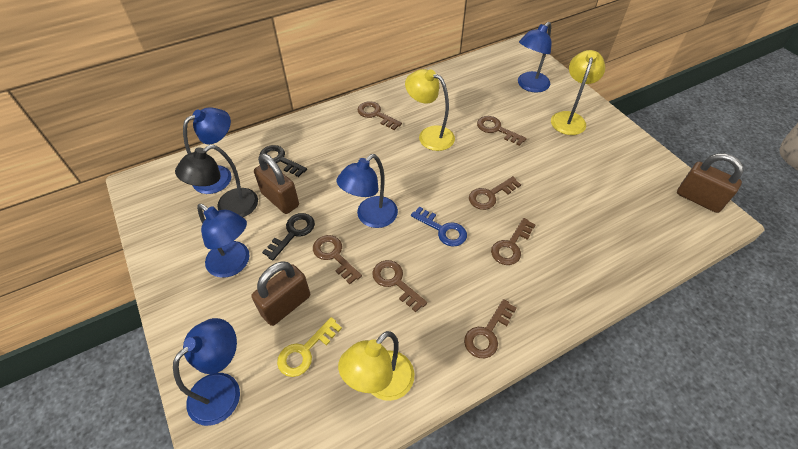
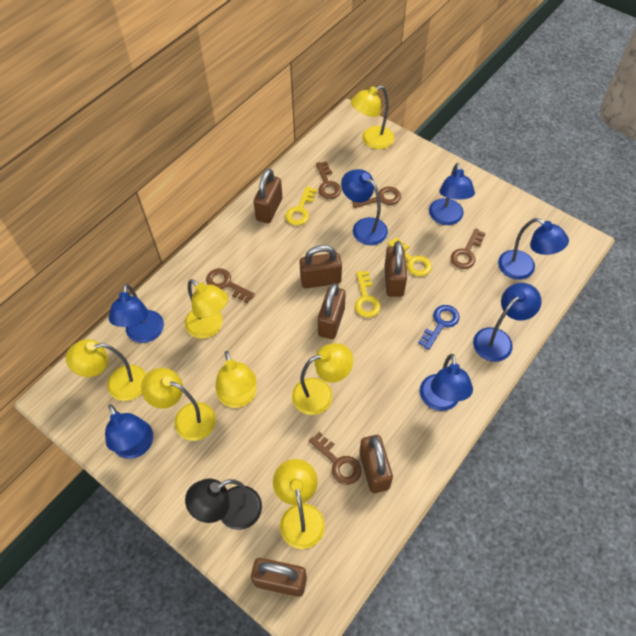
black key: 2 -> 0
blue lamp: 5 -> 7
brown key: 7 -> 5
brown padlock: 3 -> 6
yellow key: 1 -> 3
yellow lamp: 3 -> 7

